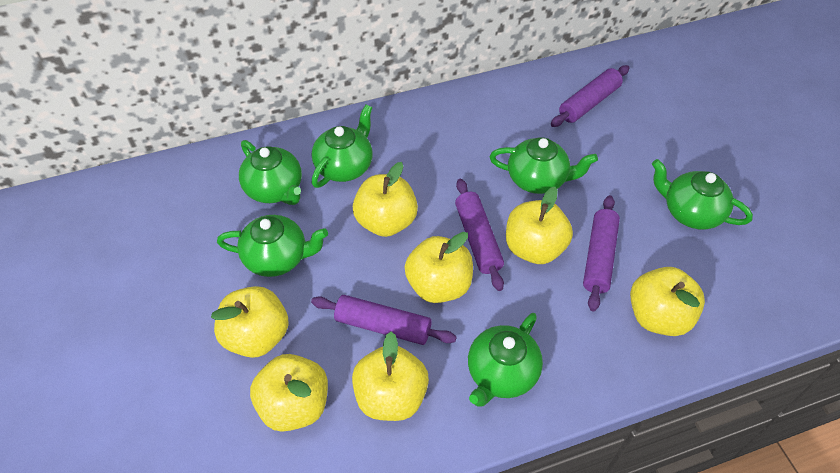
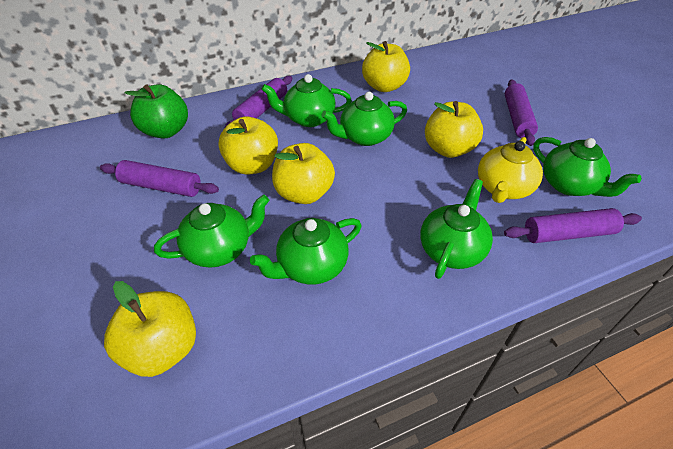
green apple: 0 -> 1
yellow apple: 7 -> 5
yellow teapot: 0 -> 1

